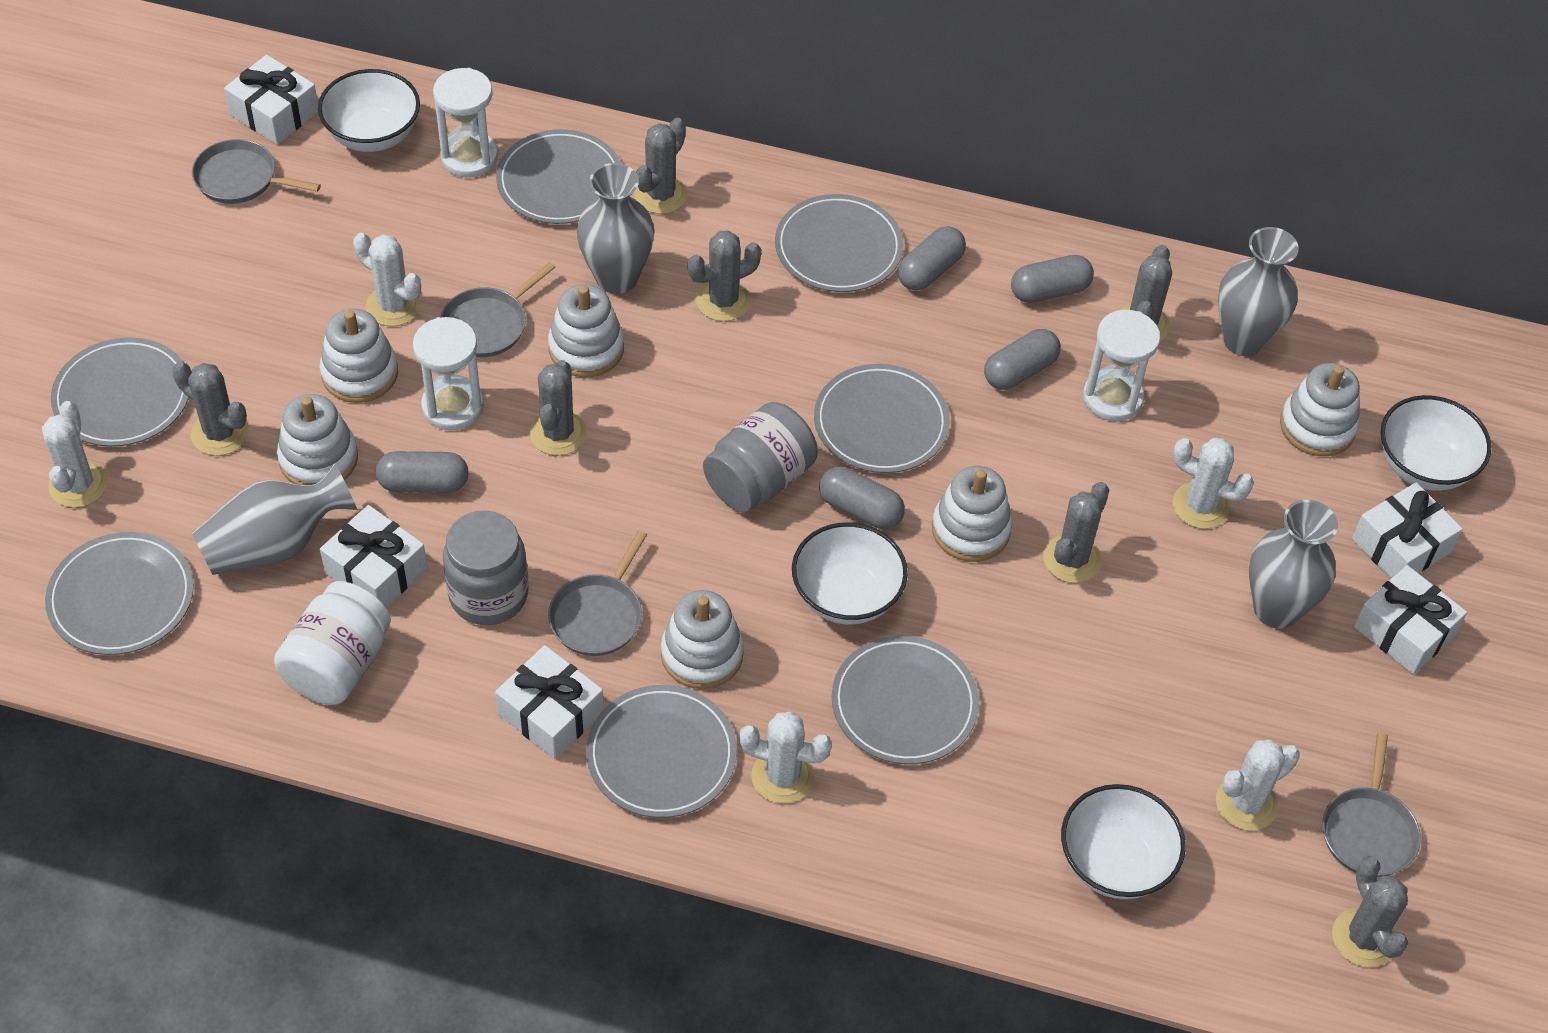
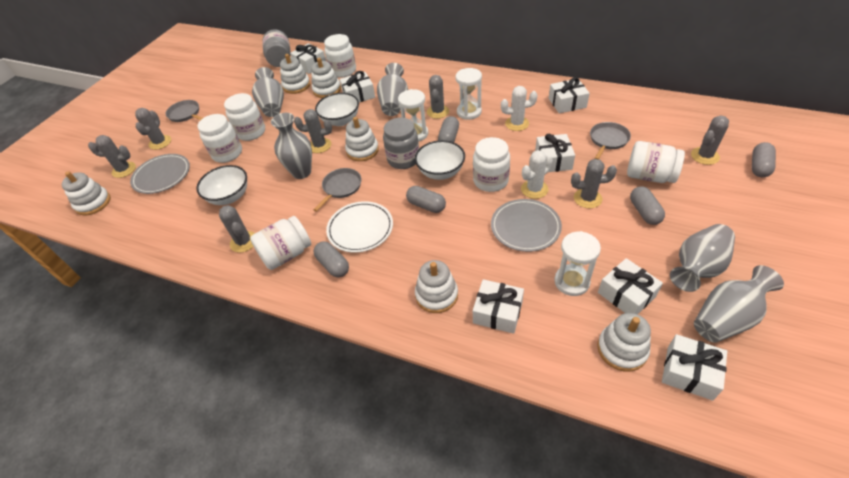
grey pan: 4 -> 3
grey plate: 7 -> 2
grey vase: 4 -> 5
white bowl: 4 -> 3
white cactus: 5 -> 2
white gift: 5 -> 7
white jar: 1 -> 6
white plate: 0 -> 1

